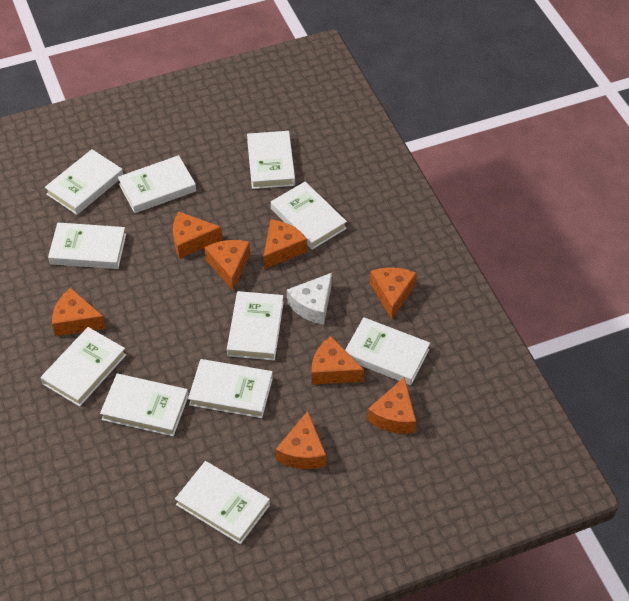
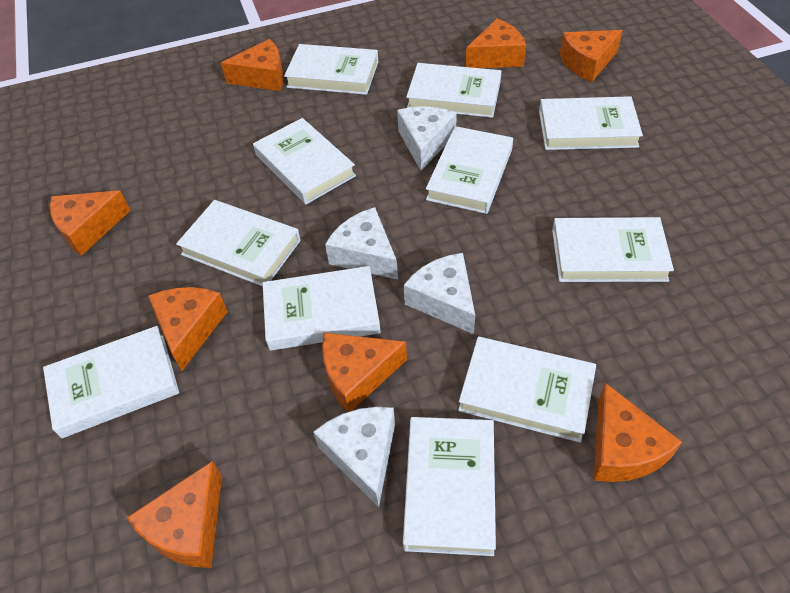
white cheese: 1 -> 4

